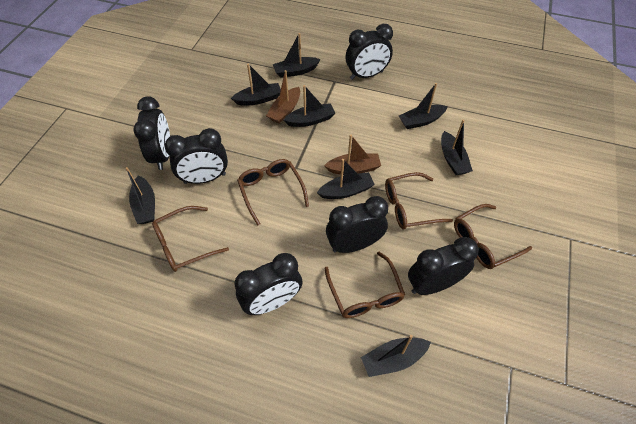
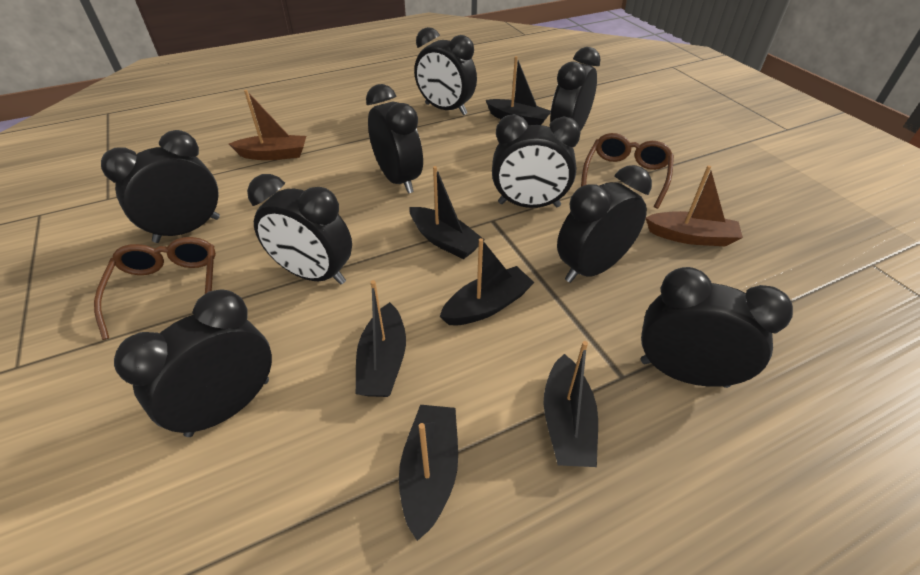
black boat: 8 -> 6
black clock: 6 -> 9
brown glasses: 5 -> 2

